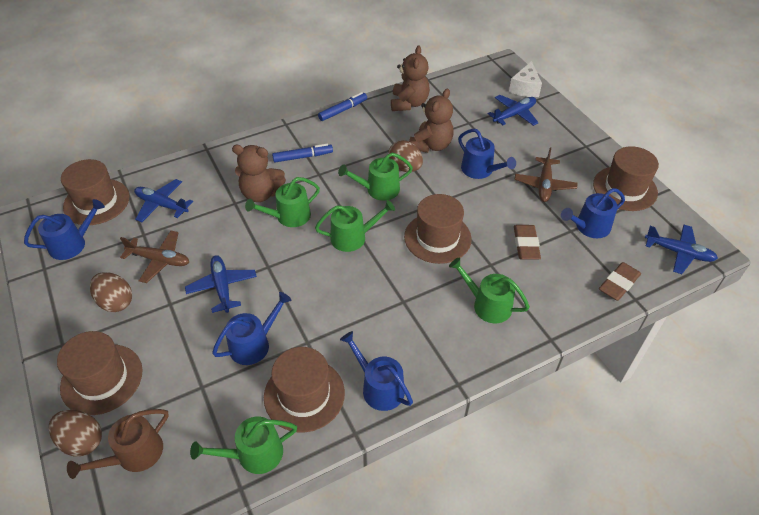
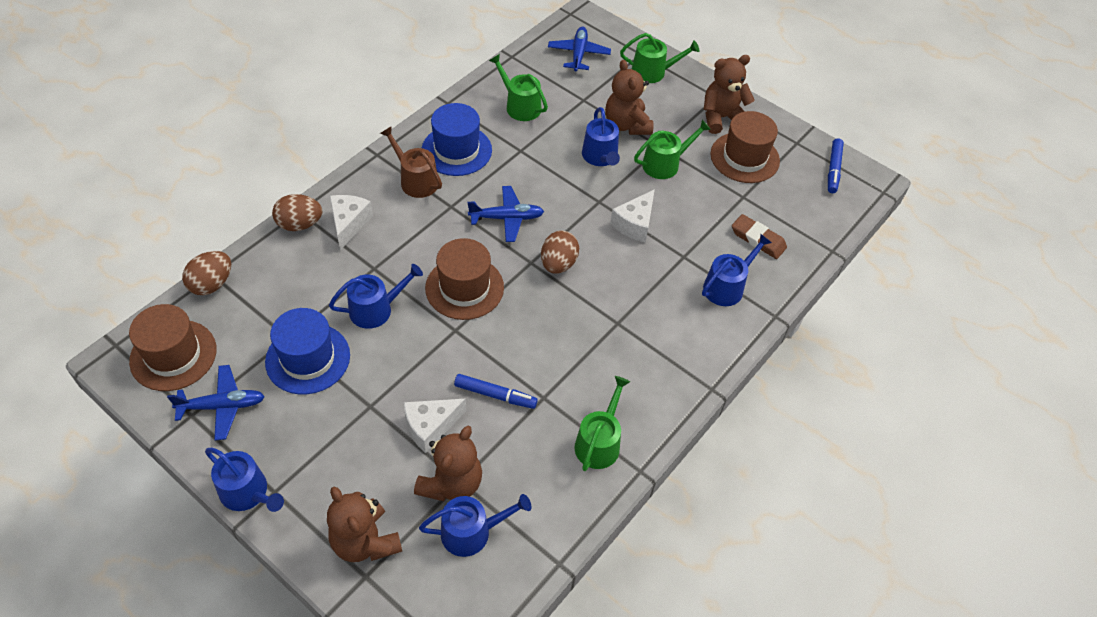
blue hat: 0 -> 2
blue plane: 4 -> 3
brown eraser: 2 -> 1
brown hat: 5 -> 3
brown plane: 2 -> 0
brown teddy bear: 3 -> 4
green watering can: 5 -> 4
white cheese: 1 -> 3

